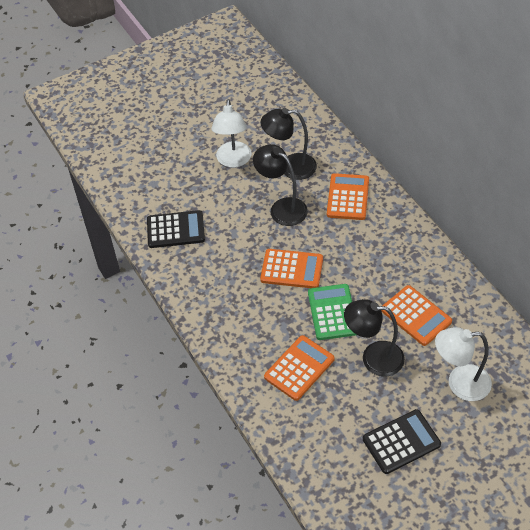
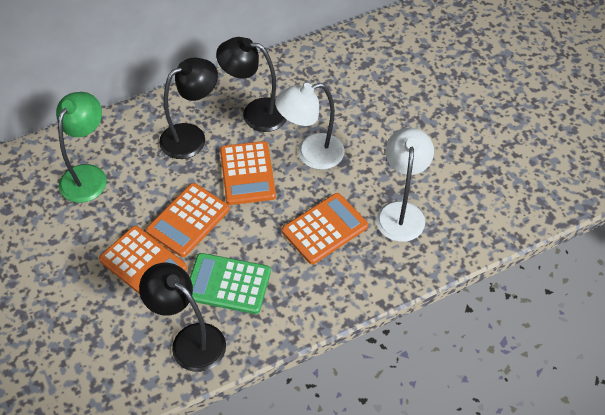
black calculator: 2 -> 0
green lamp: 0 -> 1

